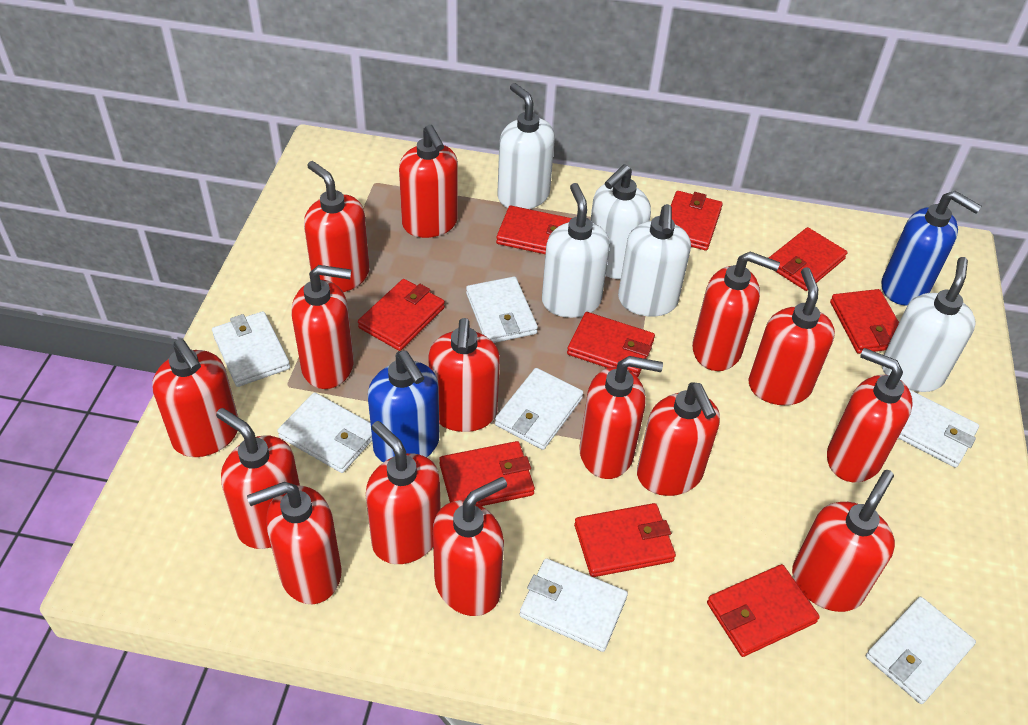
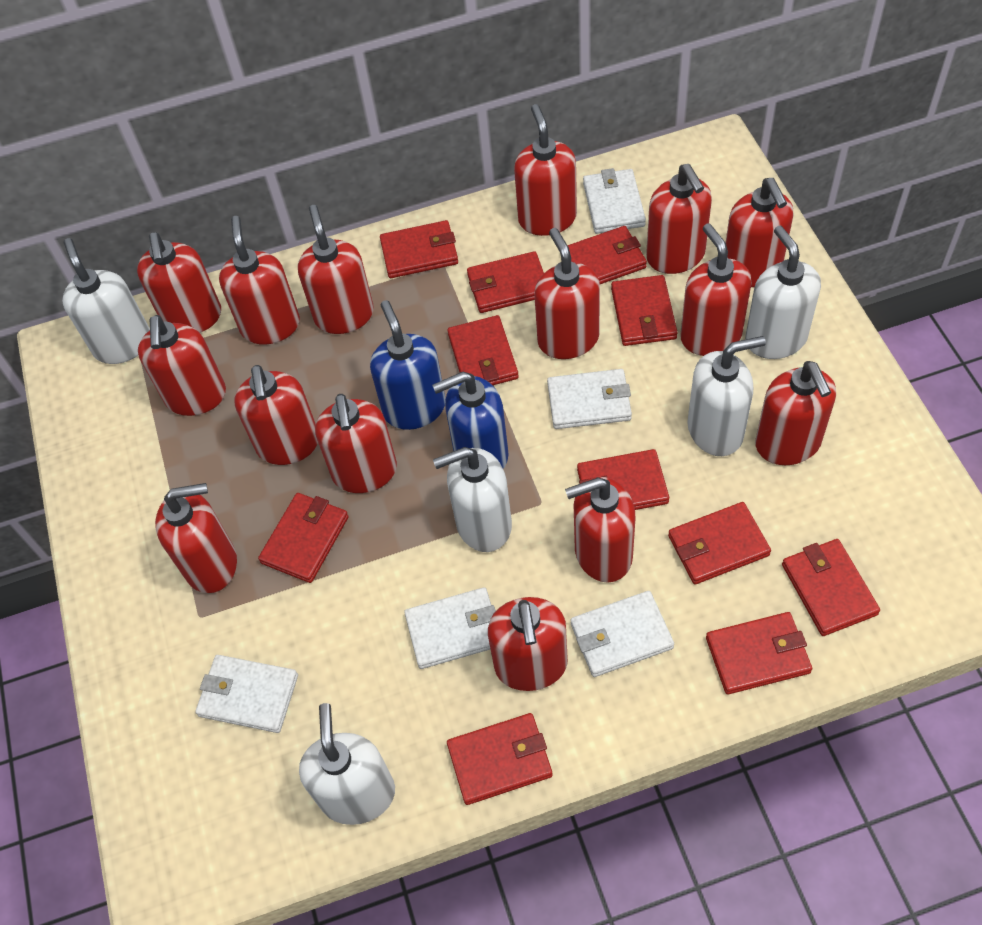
red wallet: 9 -> 11
white wallet: 7 -> 5

